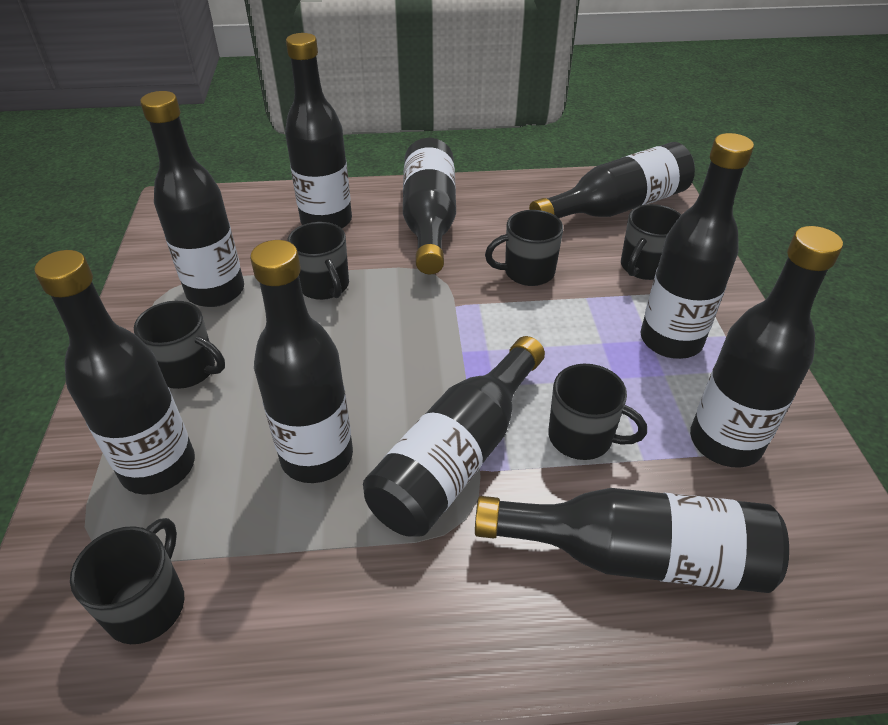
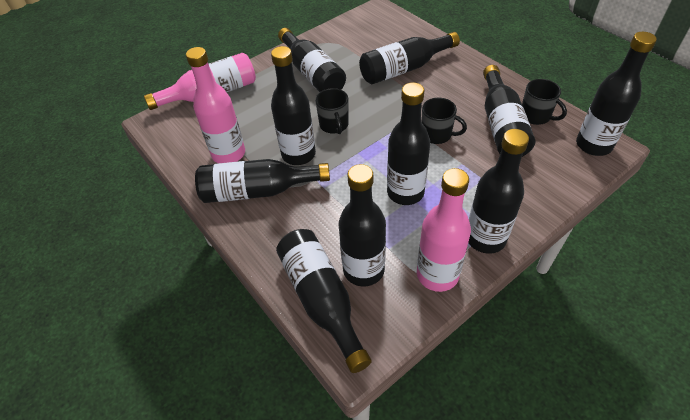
black mug: 6 -> 3
pink bottle: 0 -> 3

